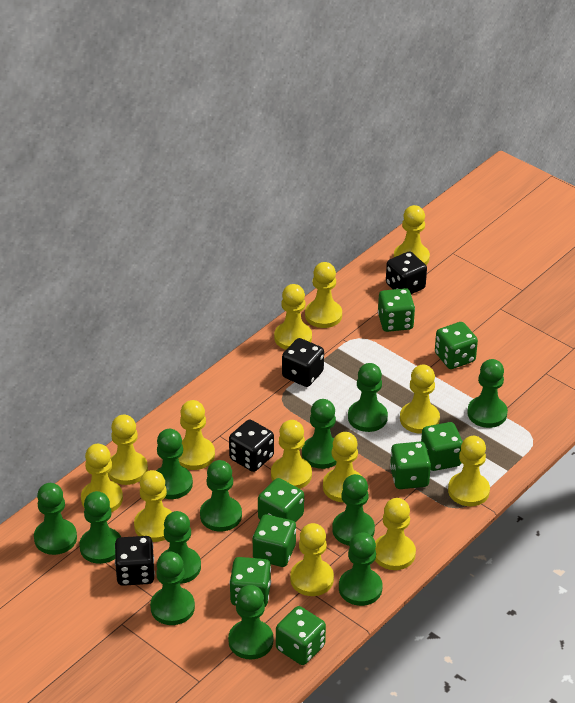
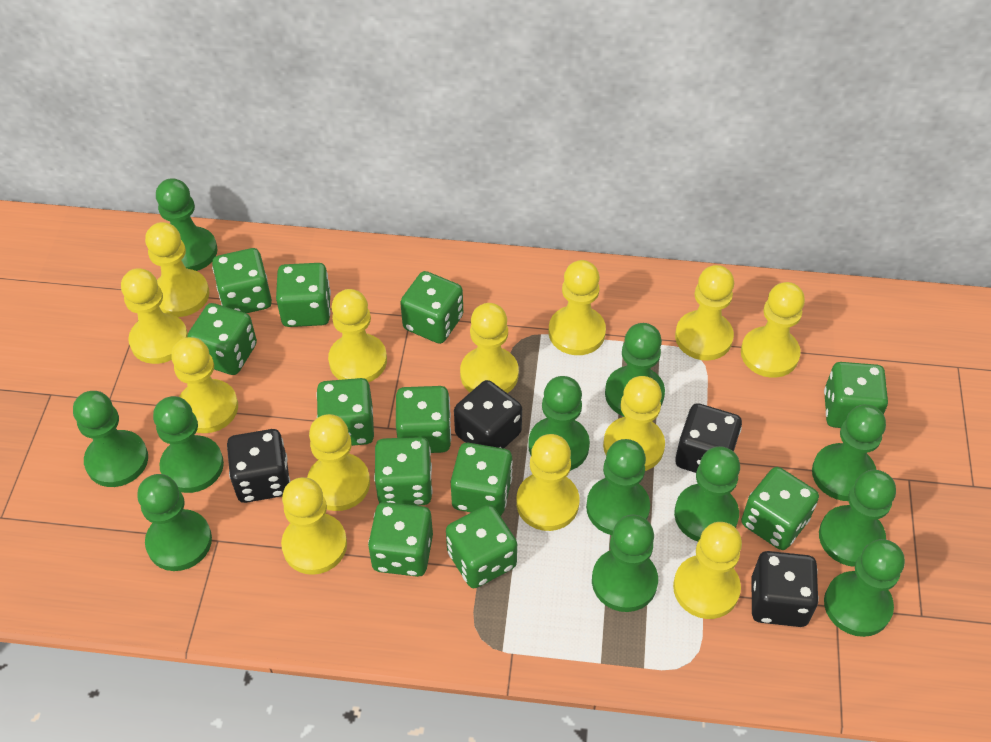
green dice: 8 -> 12

